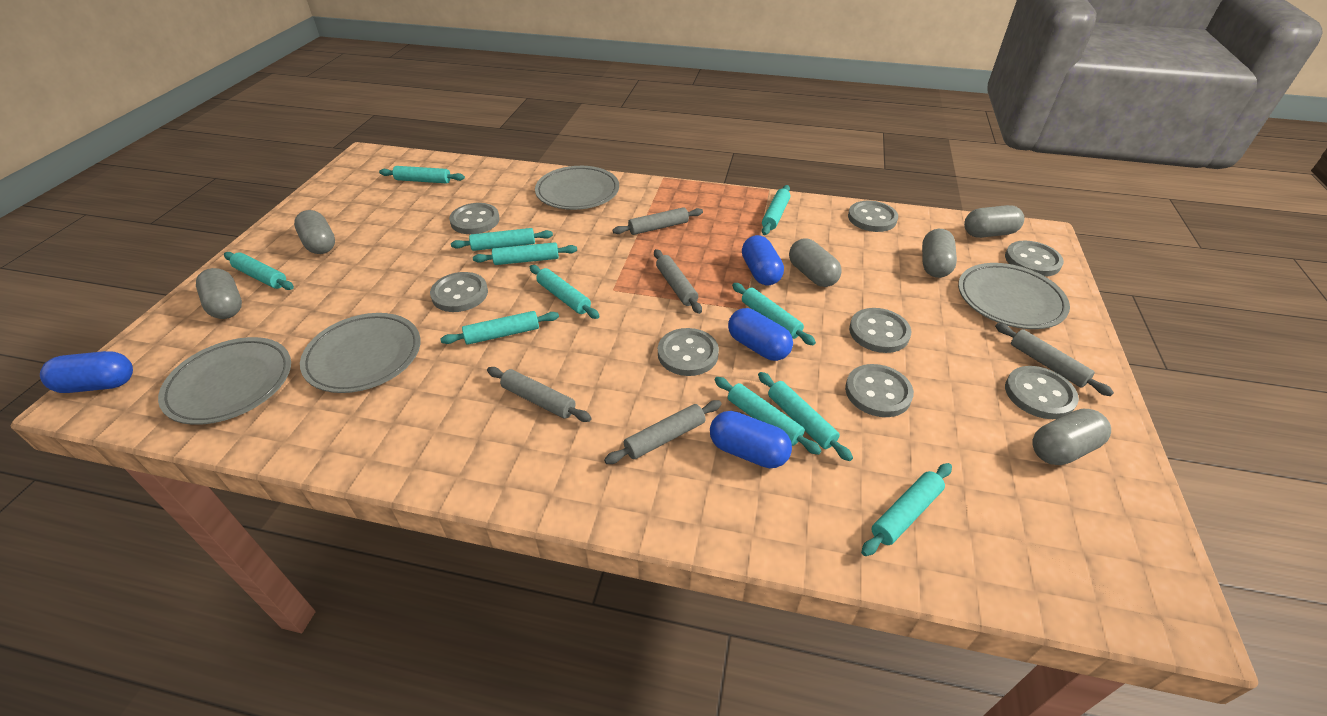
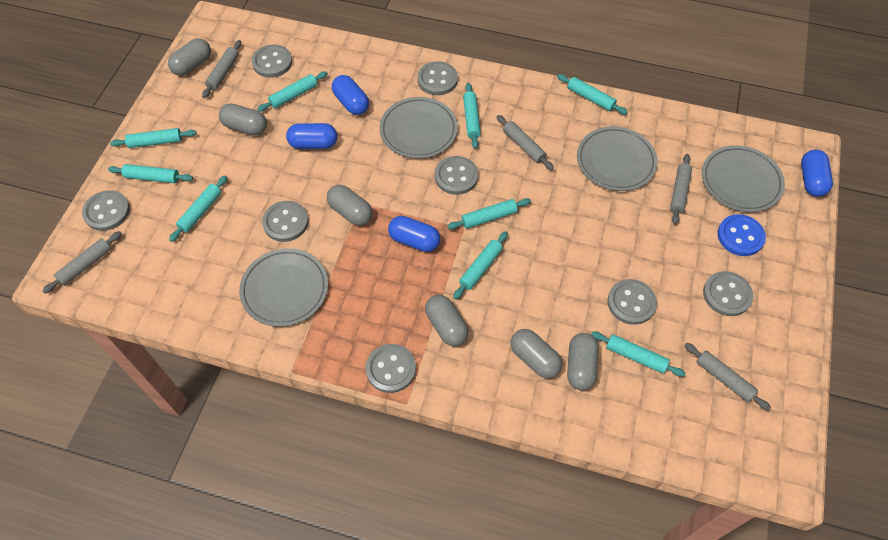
blue button: 0 -> 1
turquoise rolling pin: 11 -> 9

